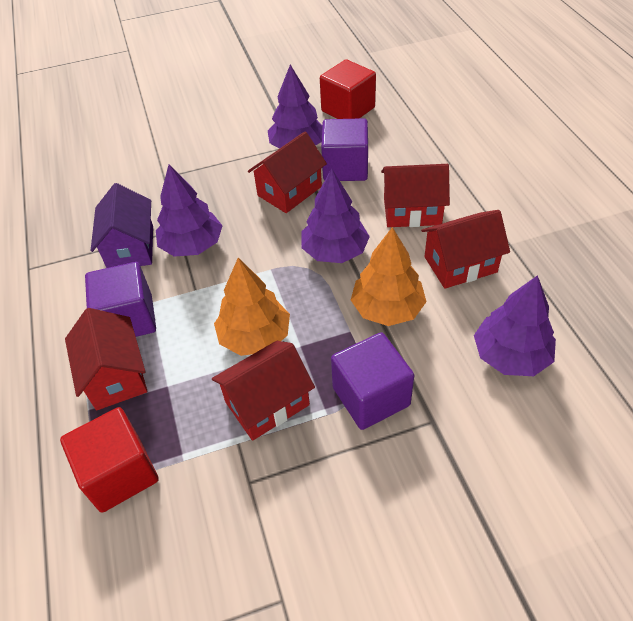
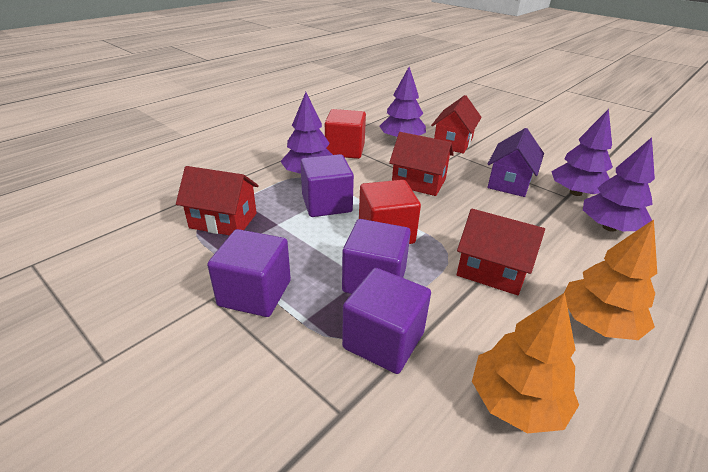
purple cube: 3 -> 4
red house: 5 -> 4

